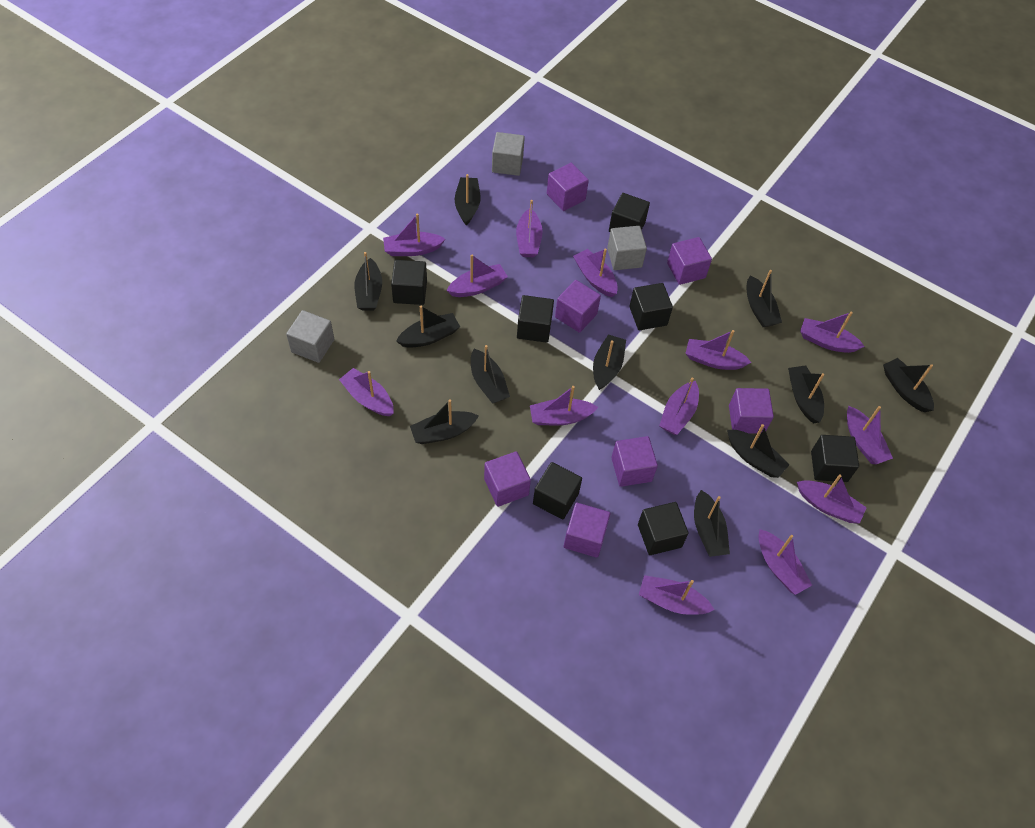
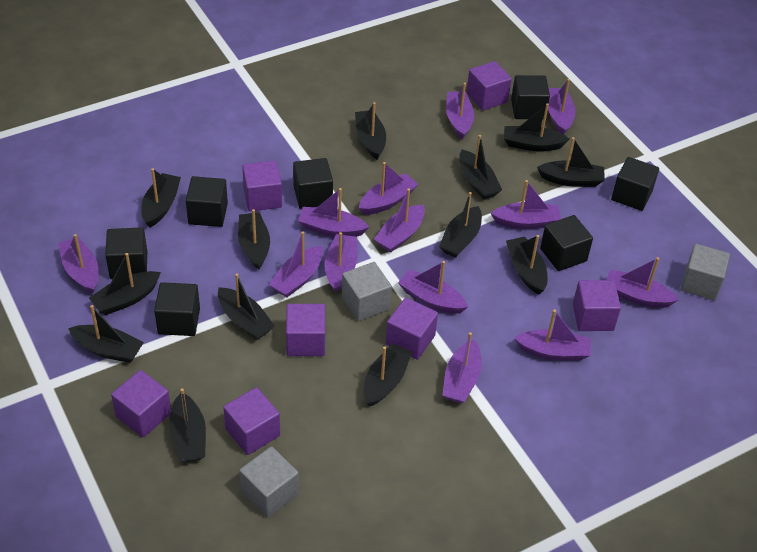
black boat: 11 -> 13

